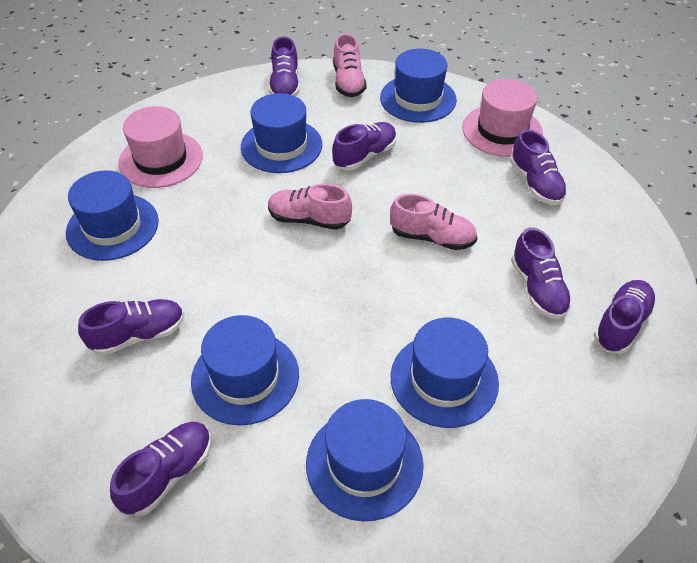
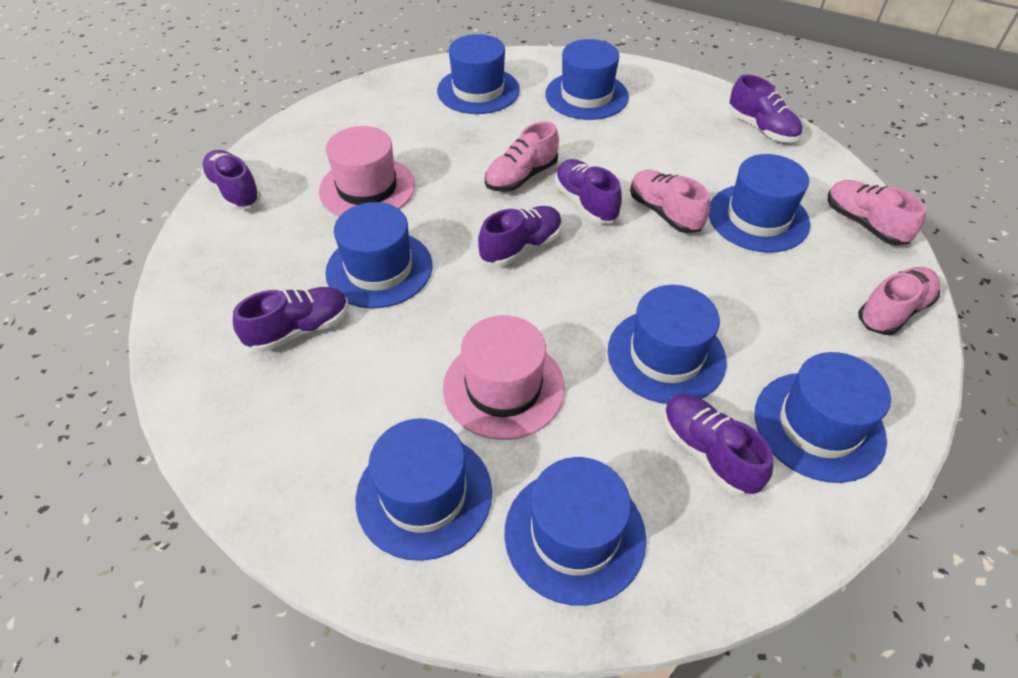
blue hat: 6 -> 8
pink shoe: 3 -> 4
purple shoe: 7 -> 6

